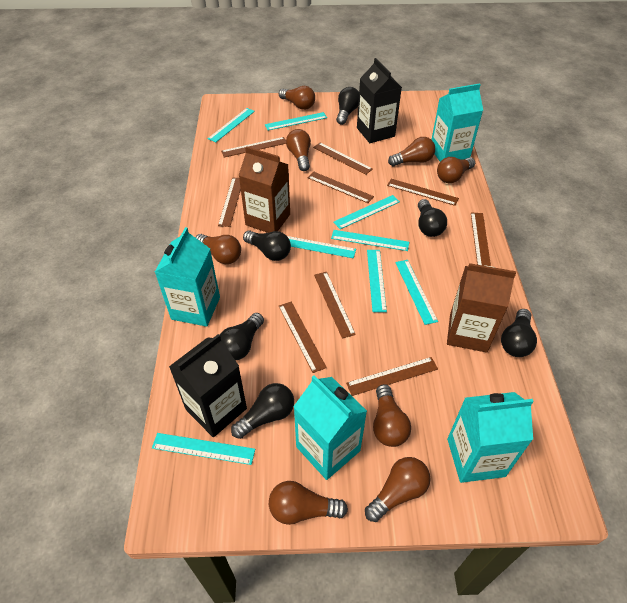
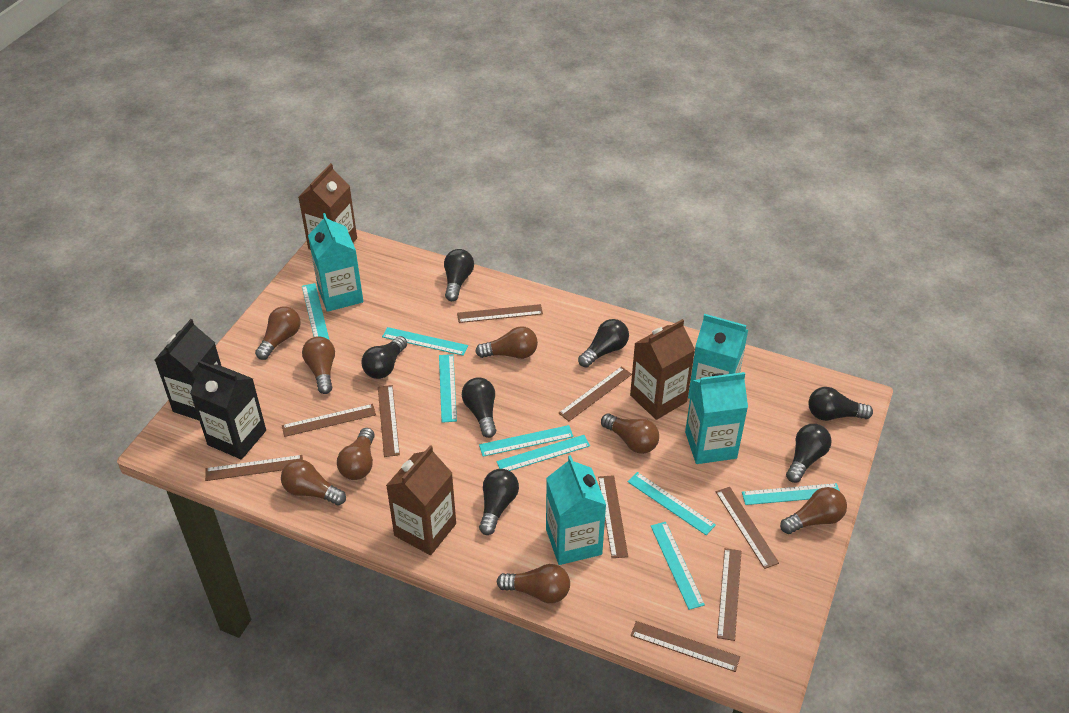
black light bulb: 6 -> 7
brown carton: 2 -> 3

